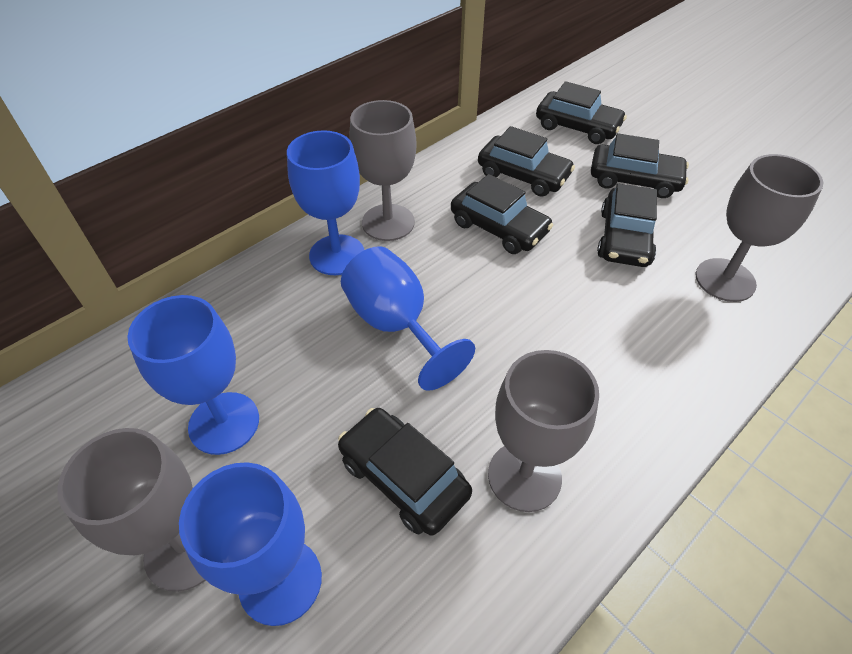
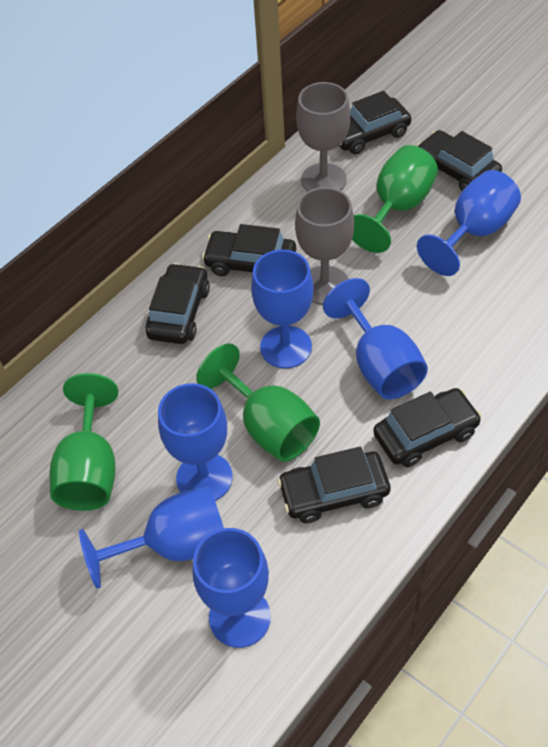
blue goblet: 4 -> 6
green goblet: 0 -> 3
grey goblet: 4 -> 2

